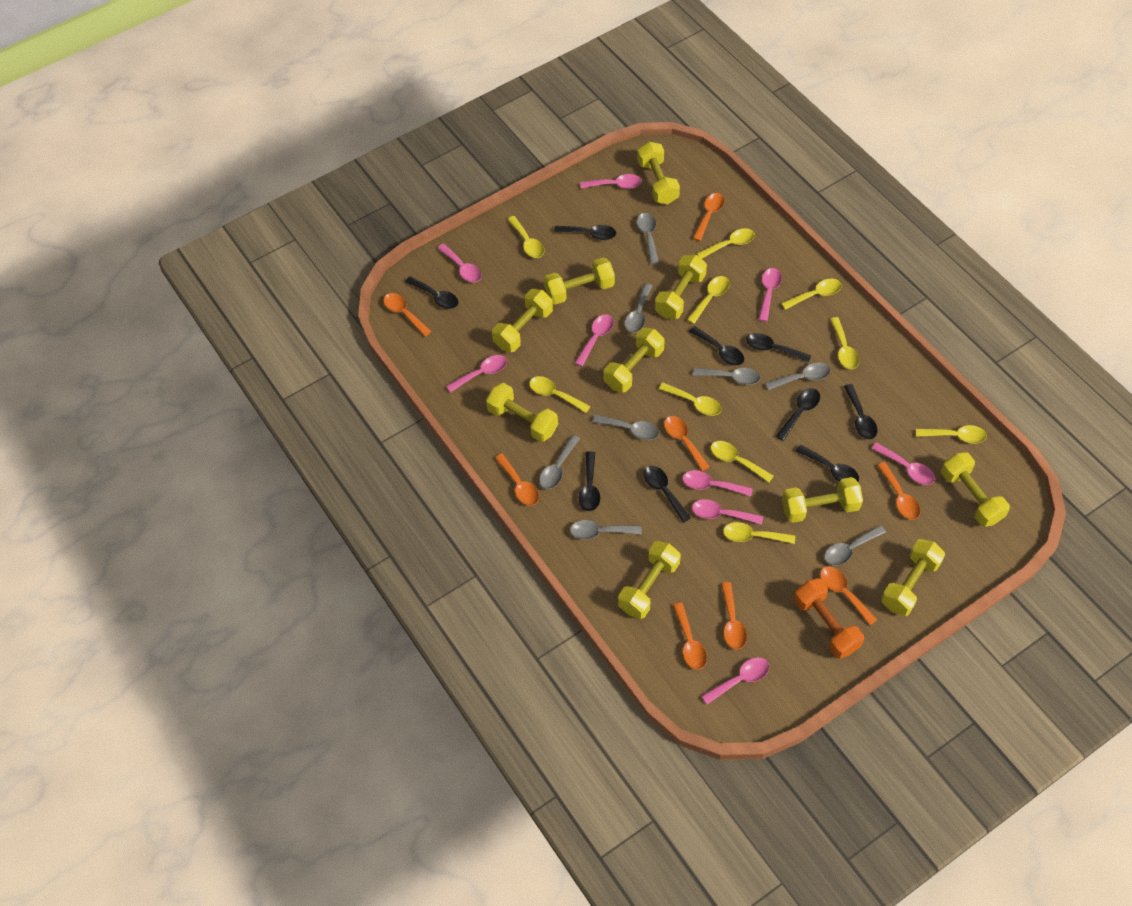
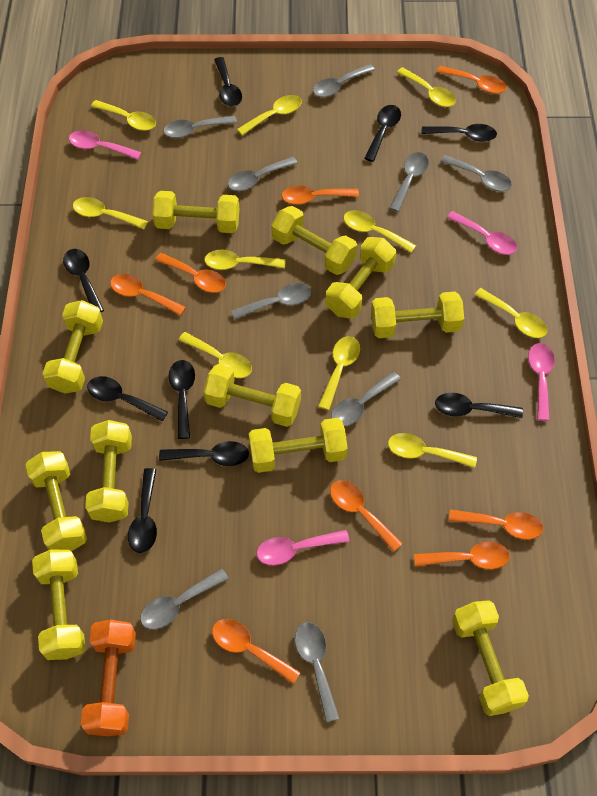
grey spoon: 8 -> 9
pink spoon: 9 -> 4
yellow dumbbell: 10 -> 11

